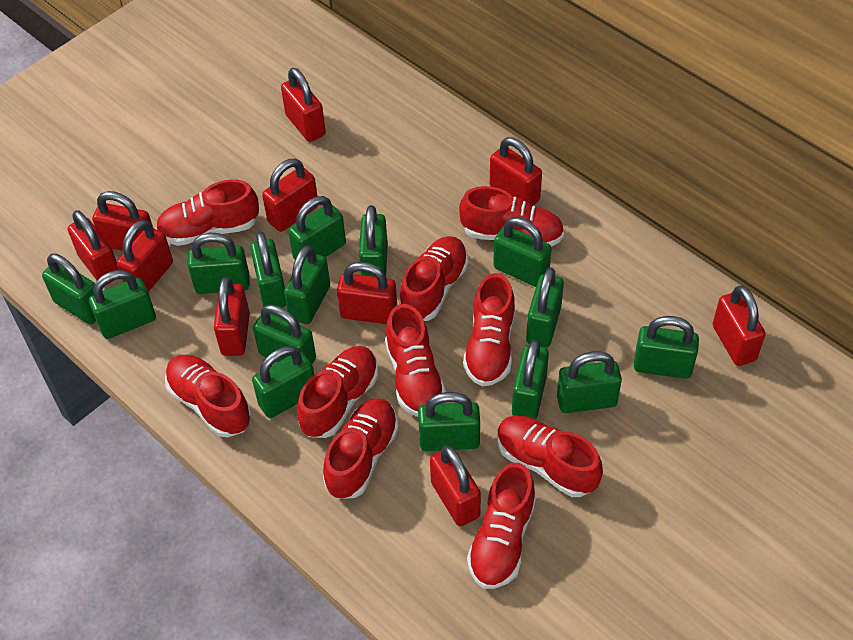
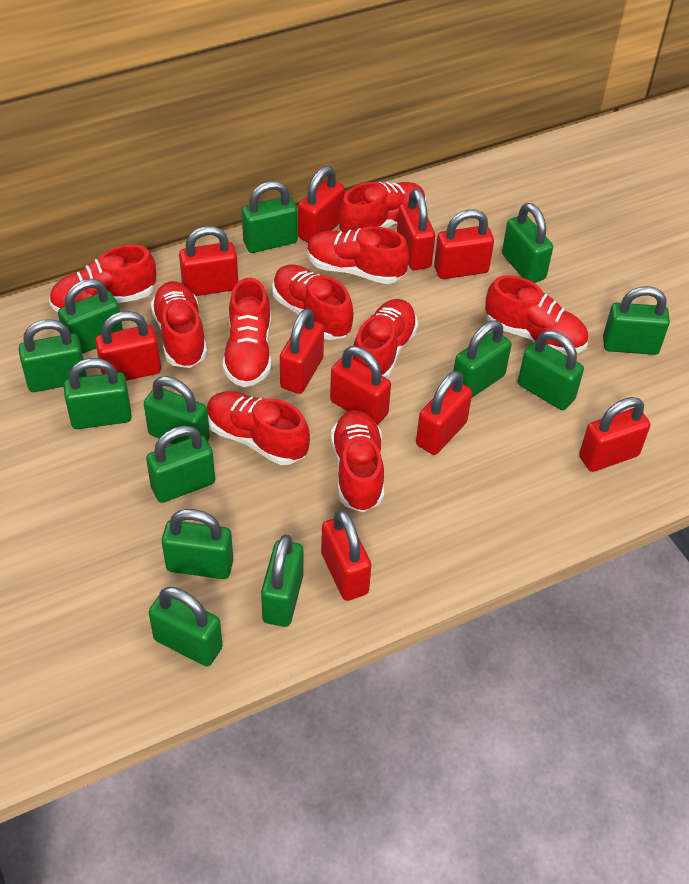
green padlock: 15 -> 13

